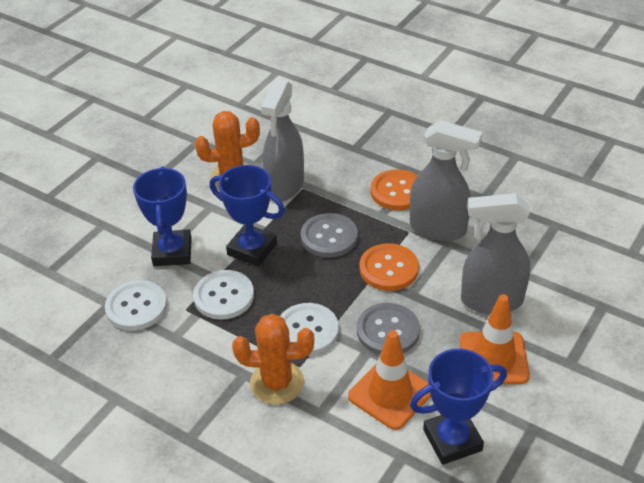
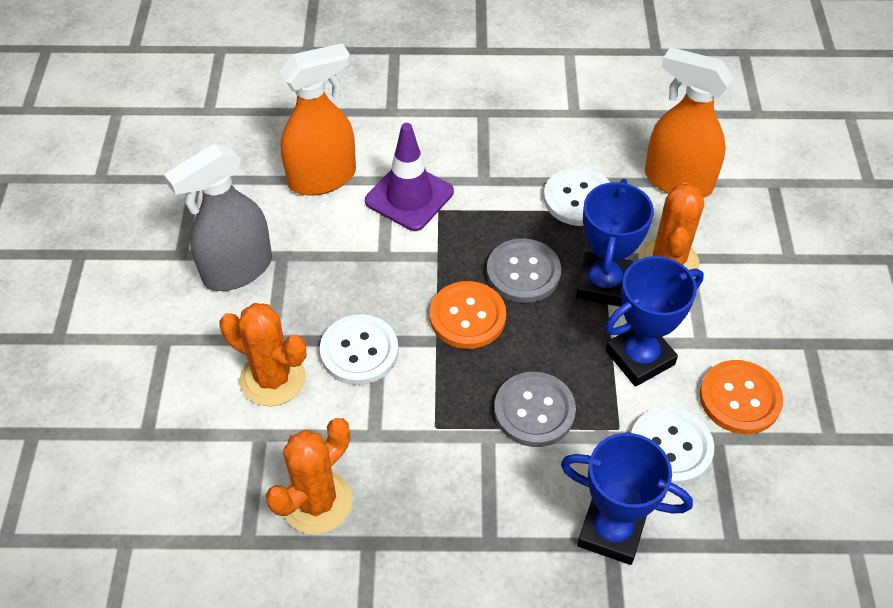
grey spray bottle: 3 -> 1
orange cactus: 2 -> 3
orange spray bottle: 0 -> 2
orange traffic cone: 2 -> 0
purple traffic cone: 0 -> 1

